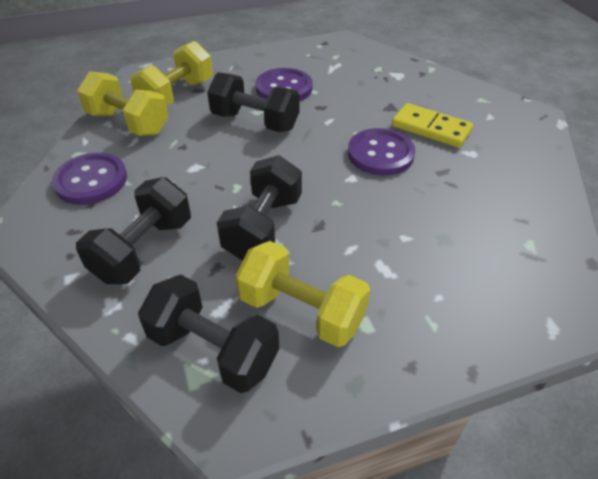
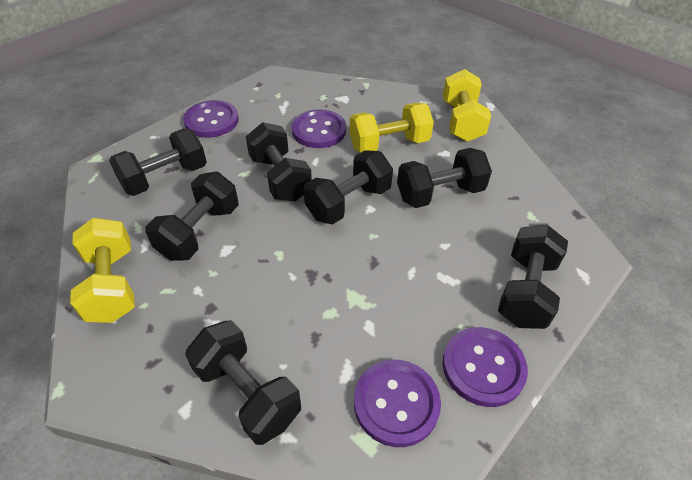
black dumbbell: 4 -> 7
purple button: 3 -> 4
yellow domino: 1 -> 0

